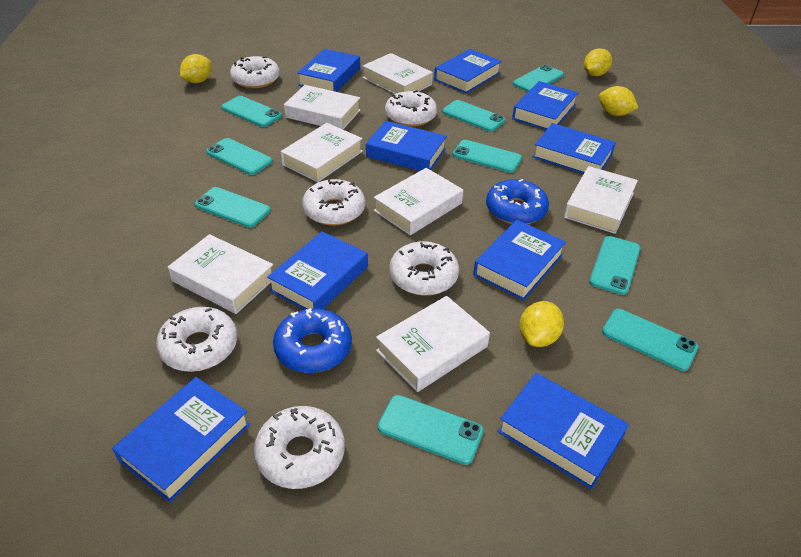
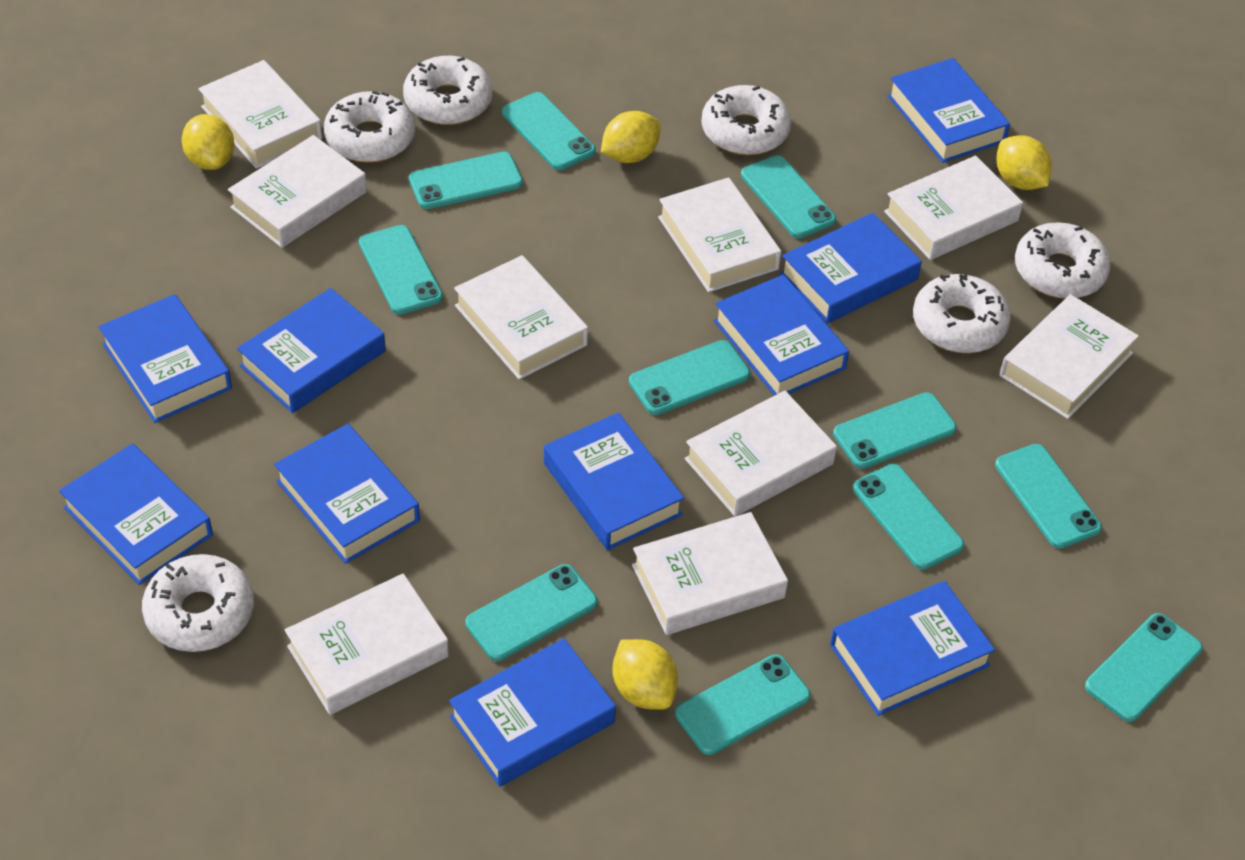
blue book: 9 -> 10
blue donut: 2 -> 0
turquoise phone: 9 -> 11
white book: 7 -> 9

